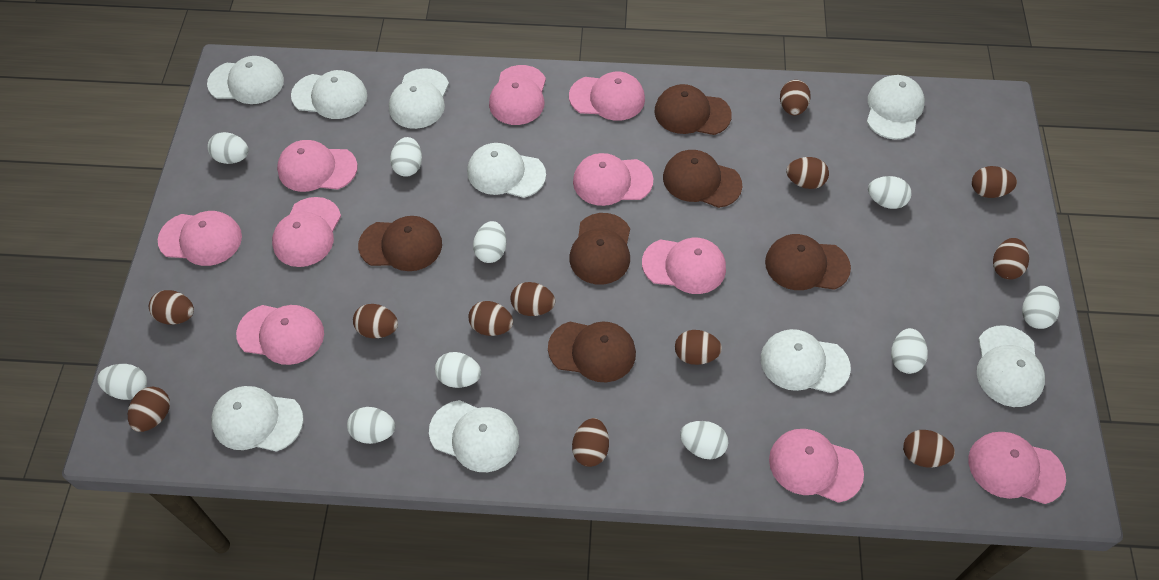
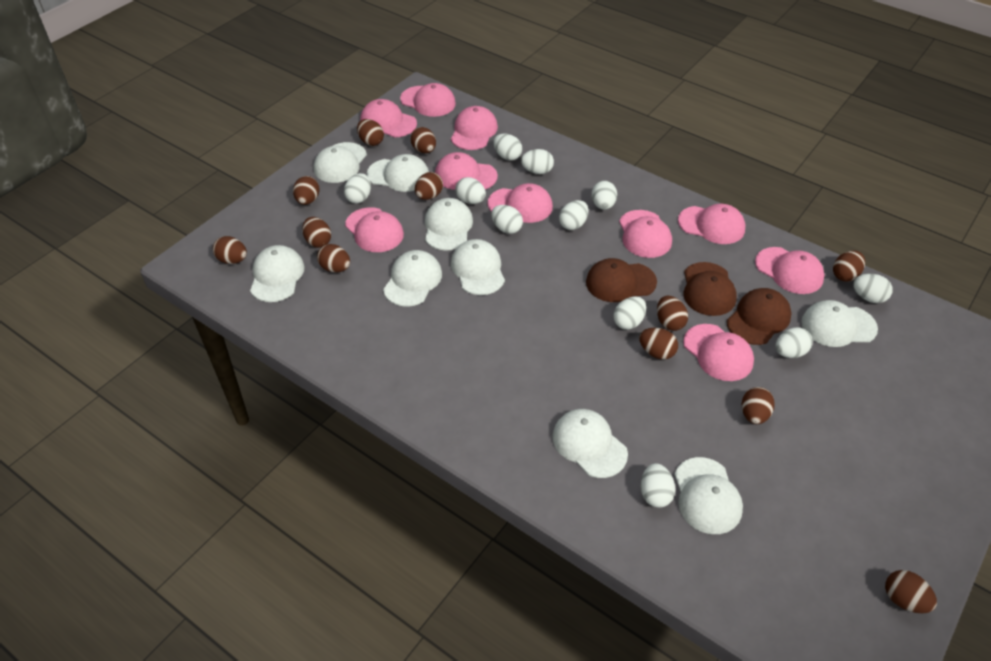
brown cap: 6 -> 3
white egg: 10 -> 11

